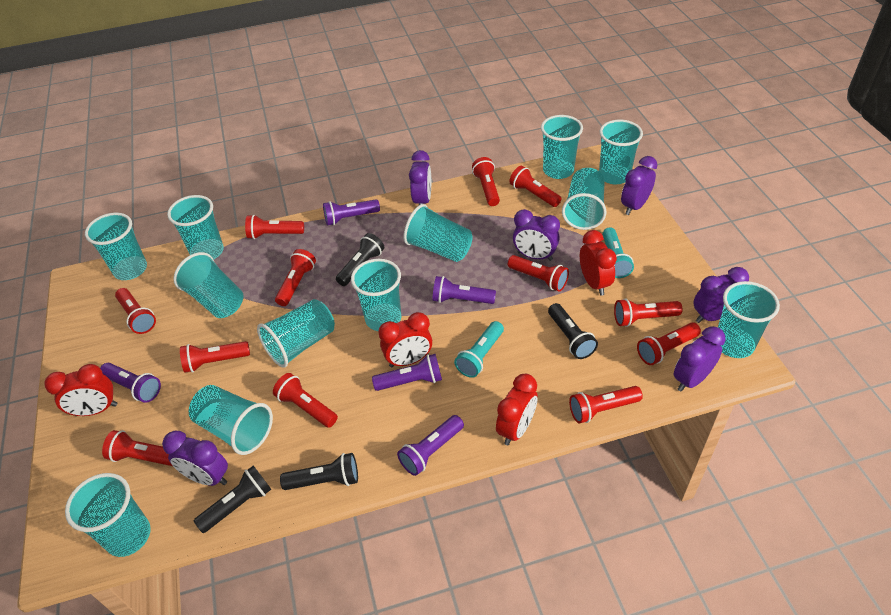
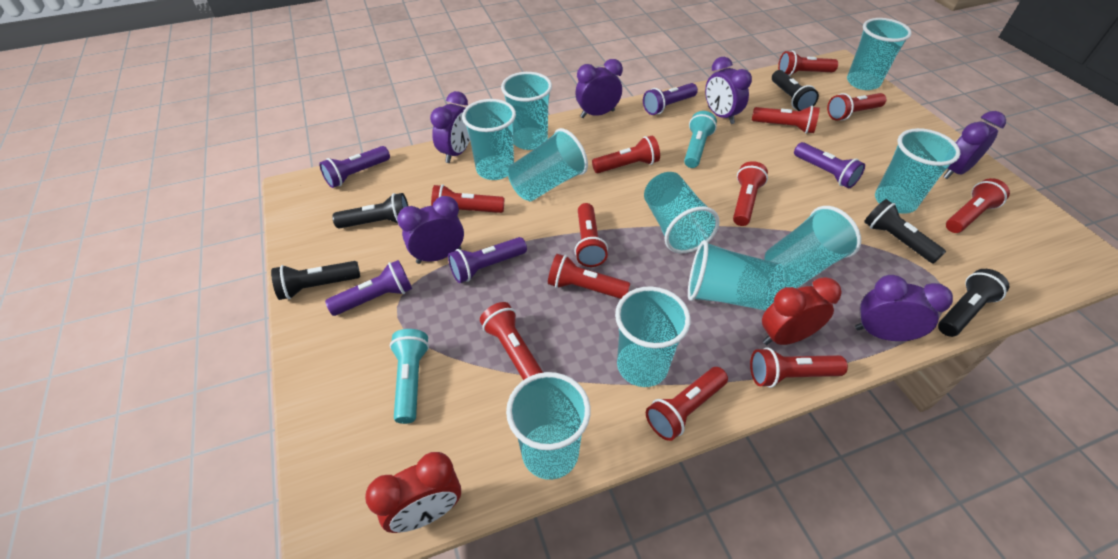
black flashlight: 4 -> 5
red clock: 4 -> 2
turquoise cup: 12 -> 10

